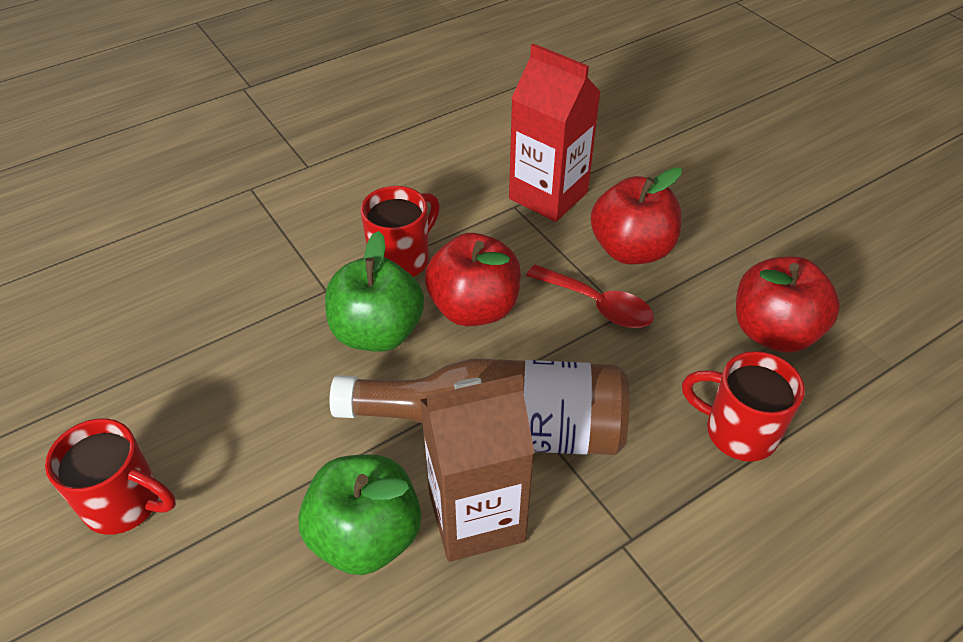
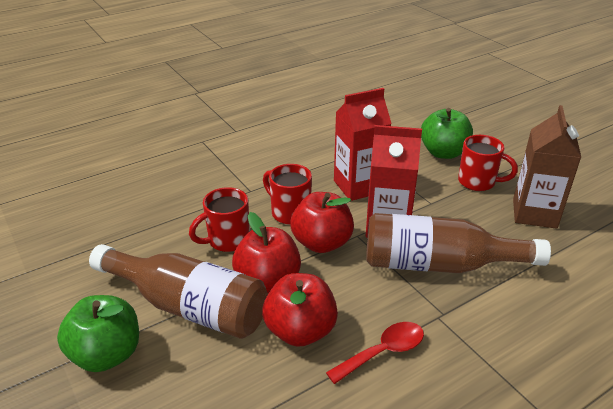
brown bottle: 1 -> 2
red carton: 1 -> 2

